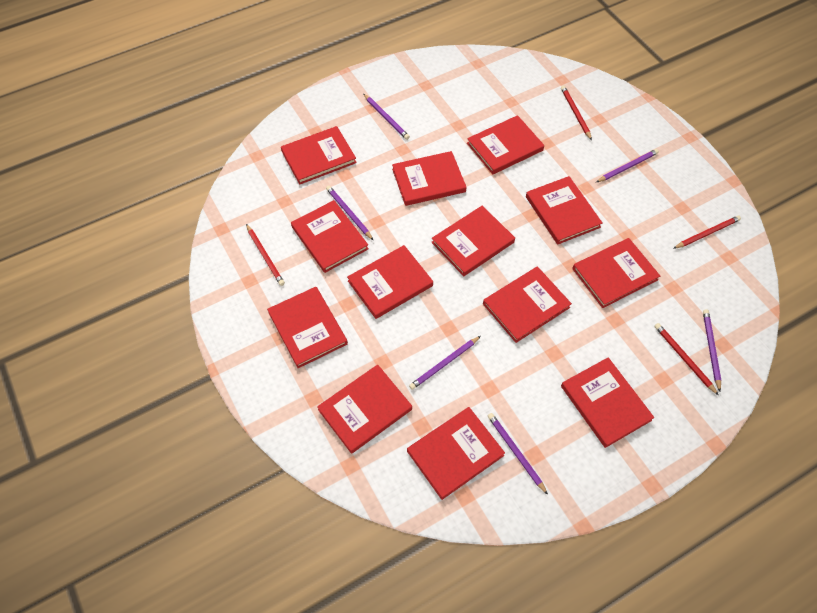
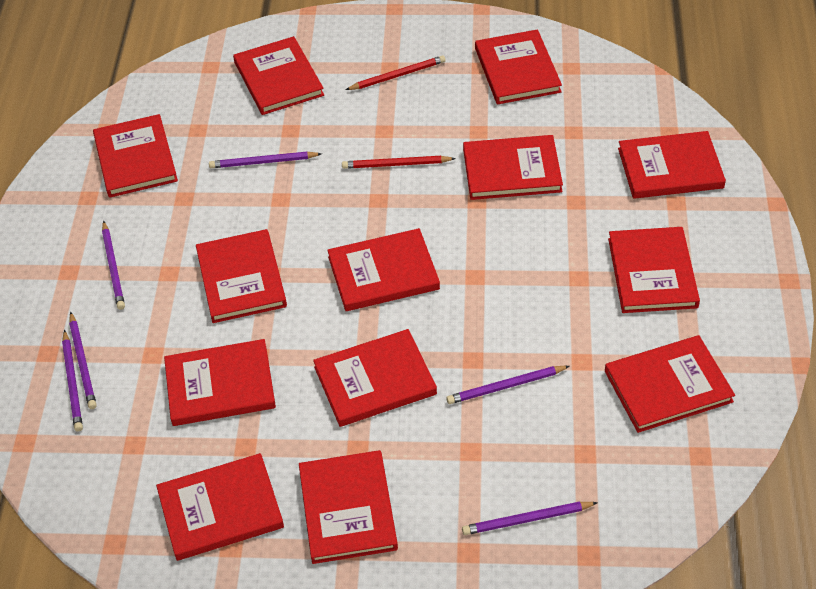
red pencil: 4 -> 2

